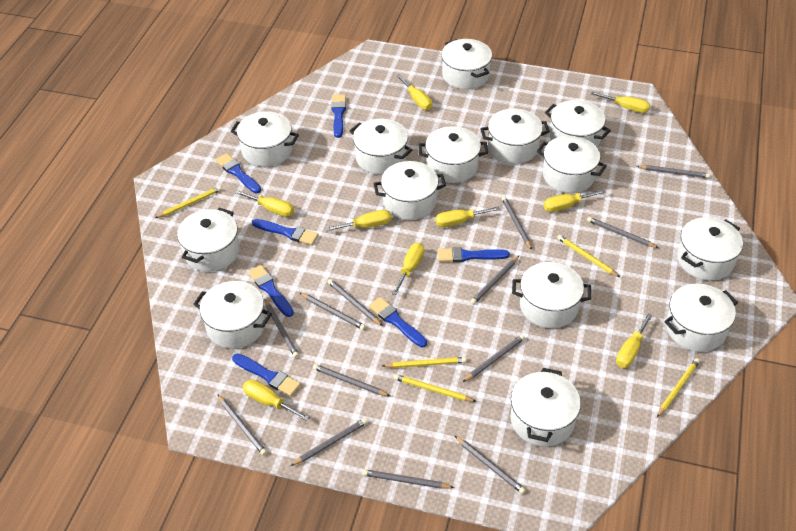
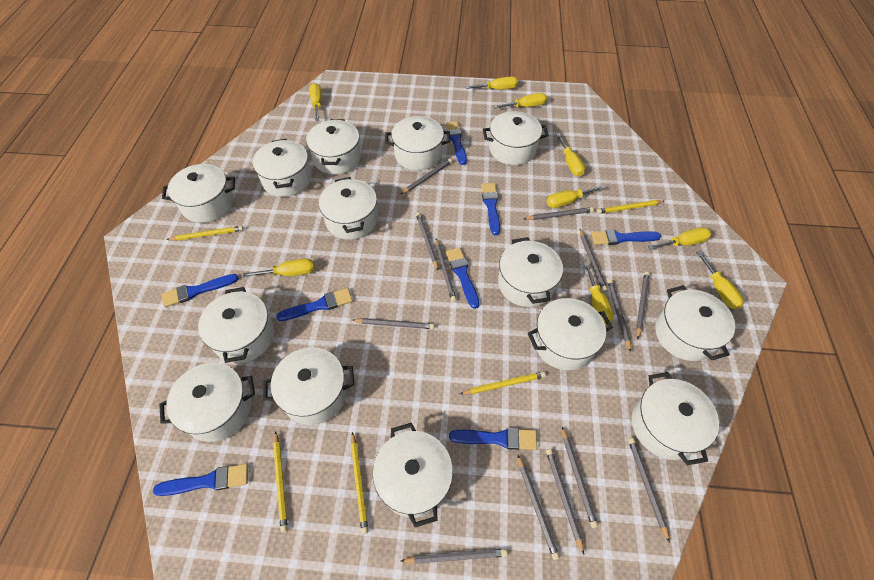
blue brush: 7 -> 8

